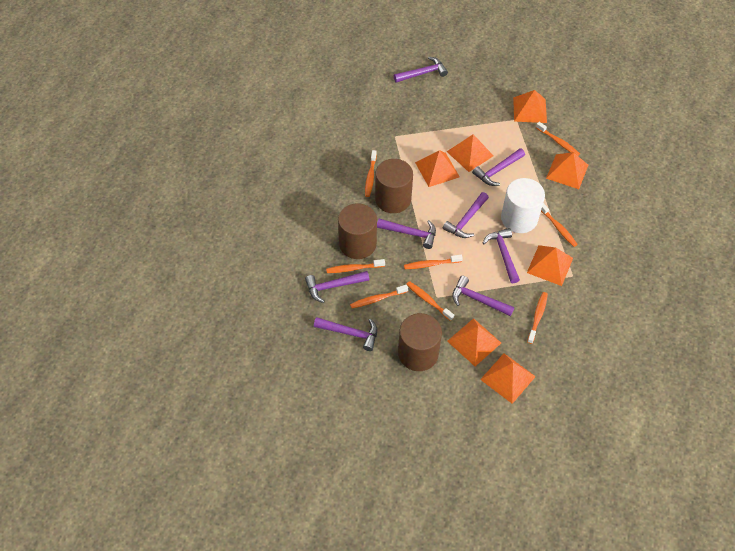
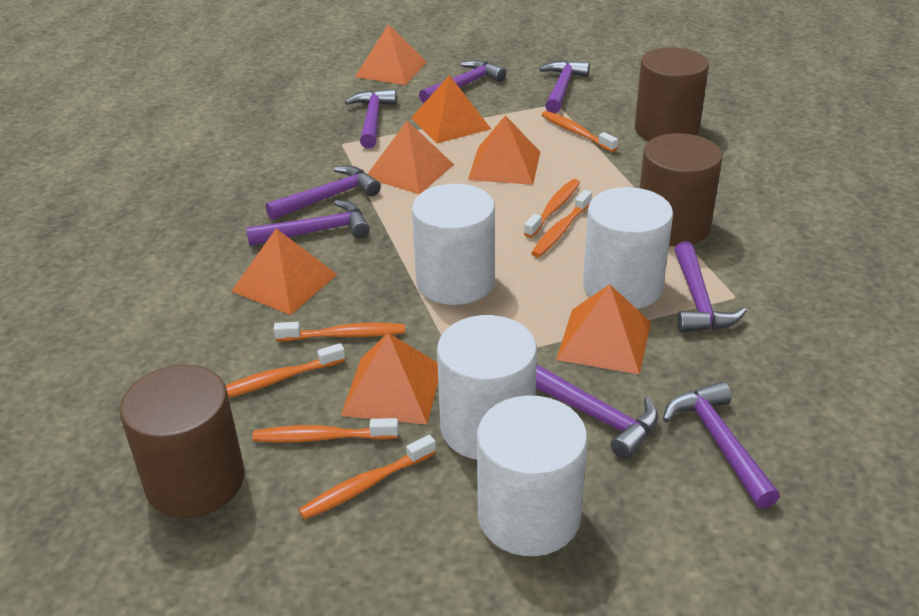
orange toothbrush: 8 -> 7
white cylinder: 1 -> 4

